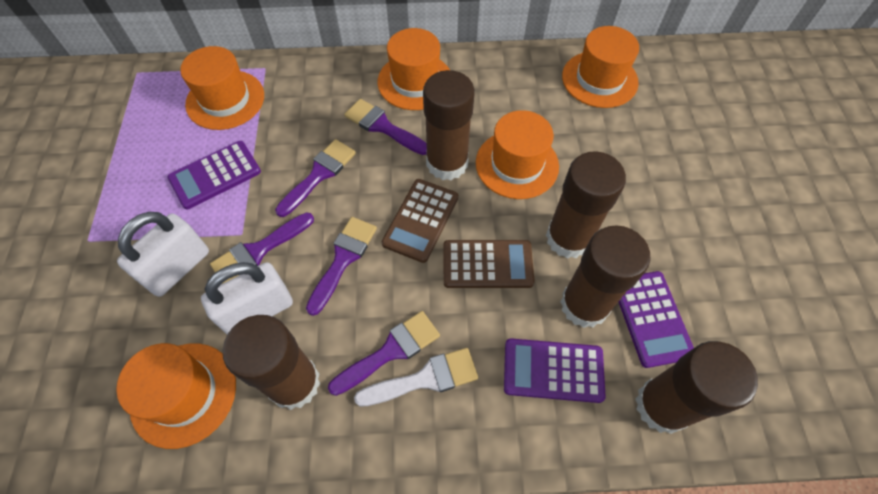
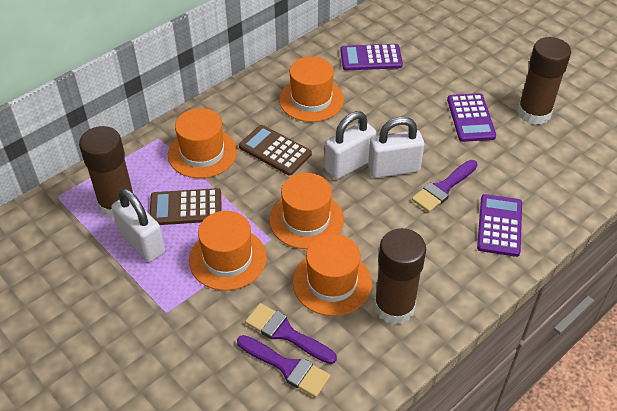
brown glue stick: 5 -> 3
purple brush: 5 -> 3
white brush: 1 -> 0
white padlock: 2 -> 3

